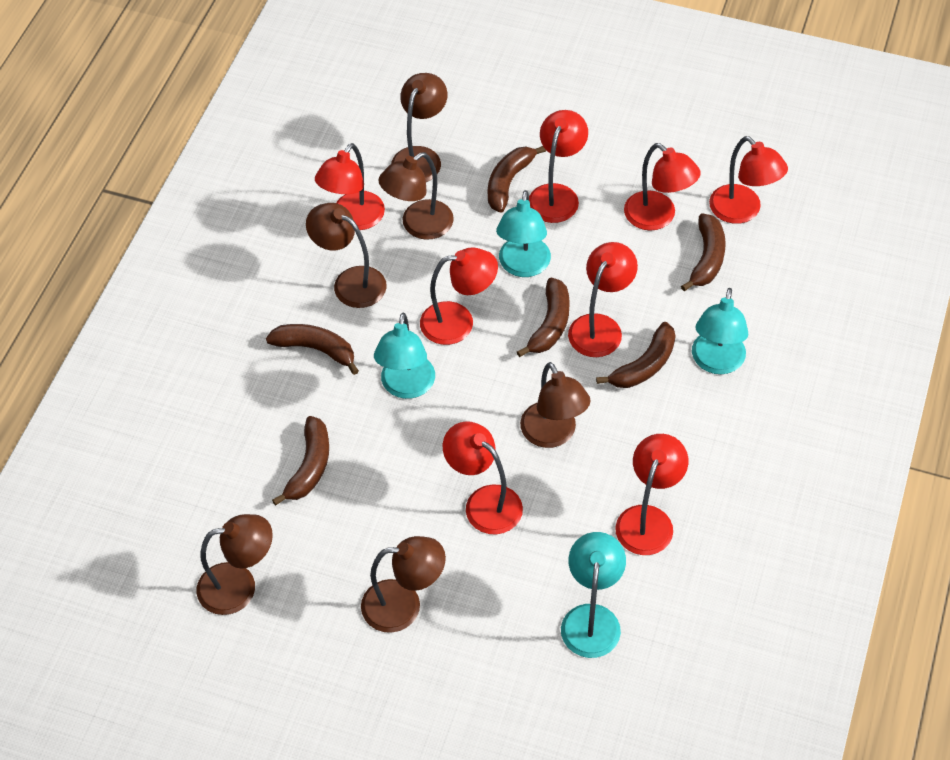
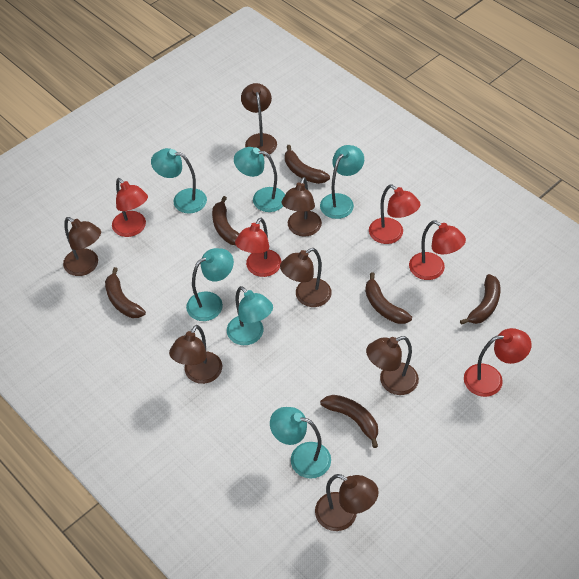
brown lamp: 6 -> 7
red lamp: 8 -> 5
turquoise lamp: 4 -> 6

